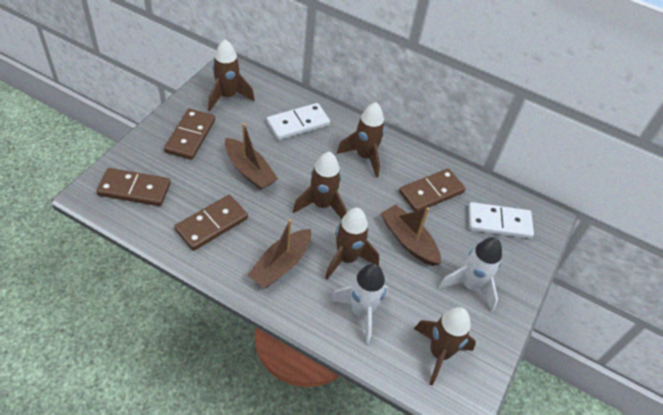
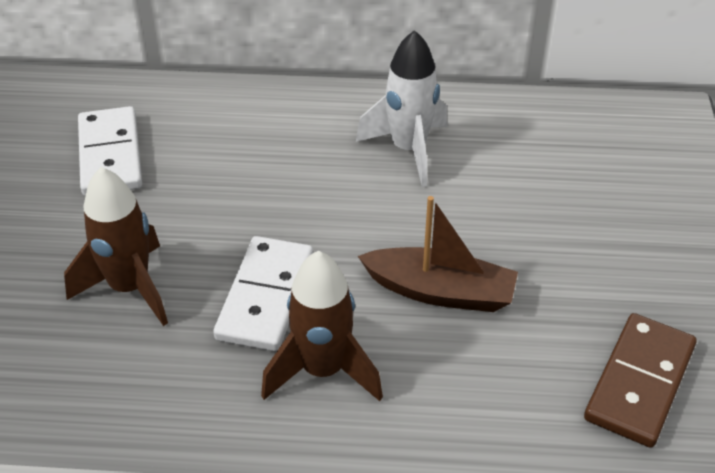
brown boat: 3 -> 1
brown domino: 4 -> 1
brown rocket: 5 -> 2
white rocket: 2 -> 1

